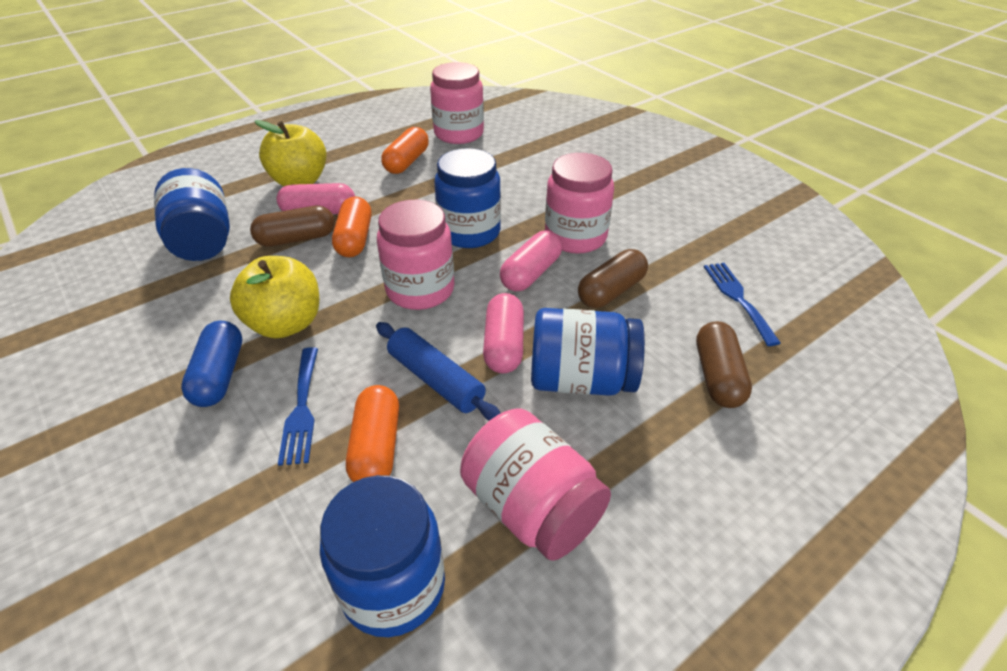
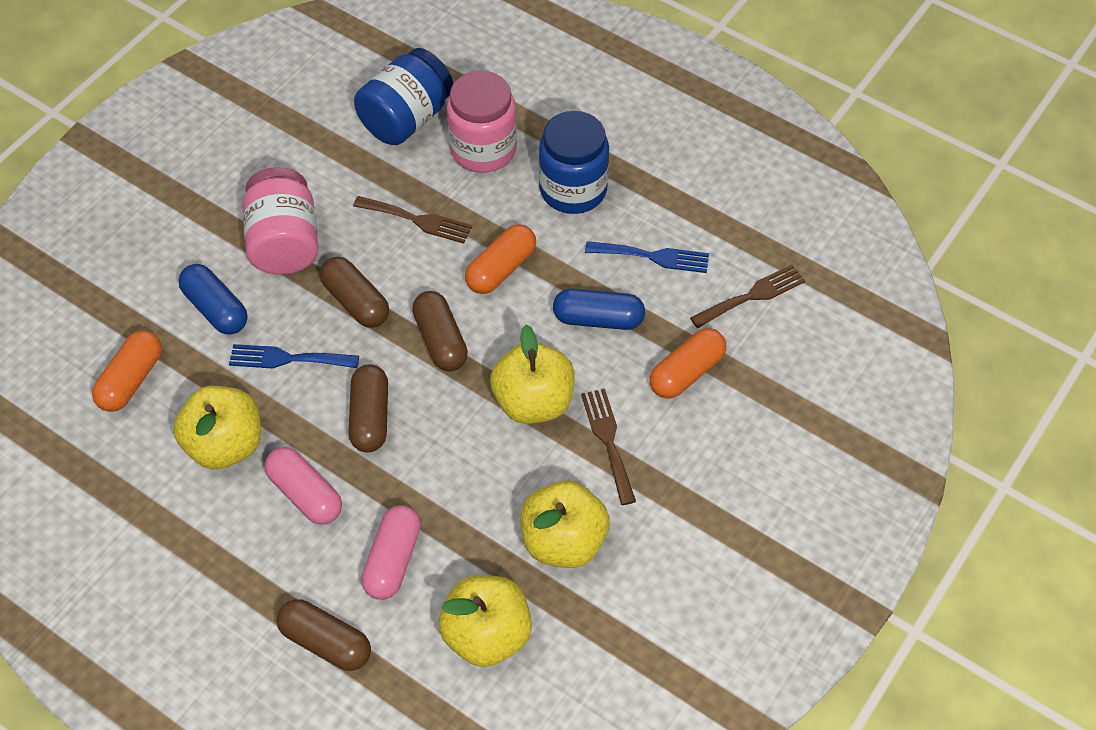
blue capsule: 1 -> 2
blue jar: 4 -> 2
blue rolling pin: 1 -> 0
brown capsule: 3 -> 4
brown fork: 0 -> 3
pink capsule: 3 -> 2
pink jar: 4 -> 2
yellow apple: 2 -> 4

